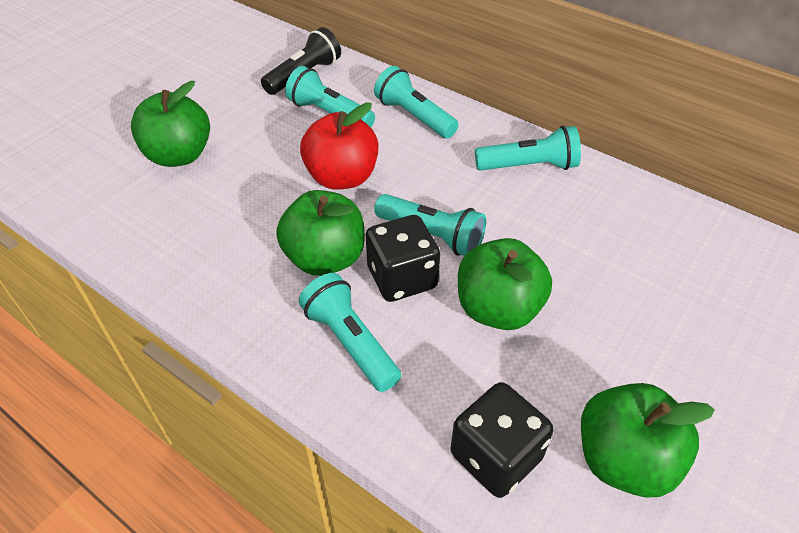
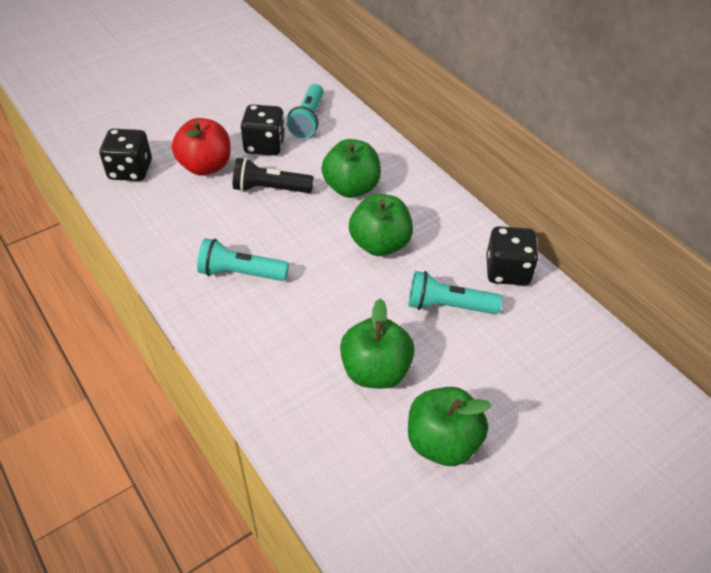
black dice: 2 -> 3
turquoise flashlight: 5 -> 3

